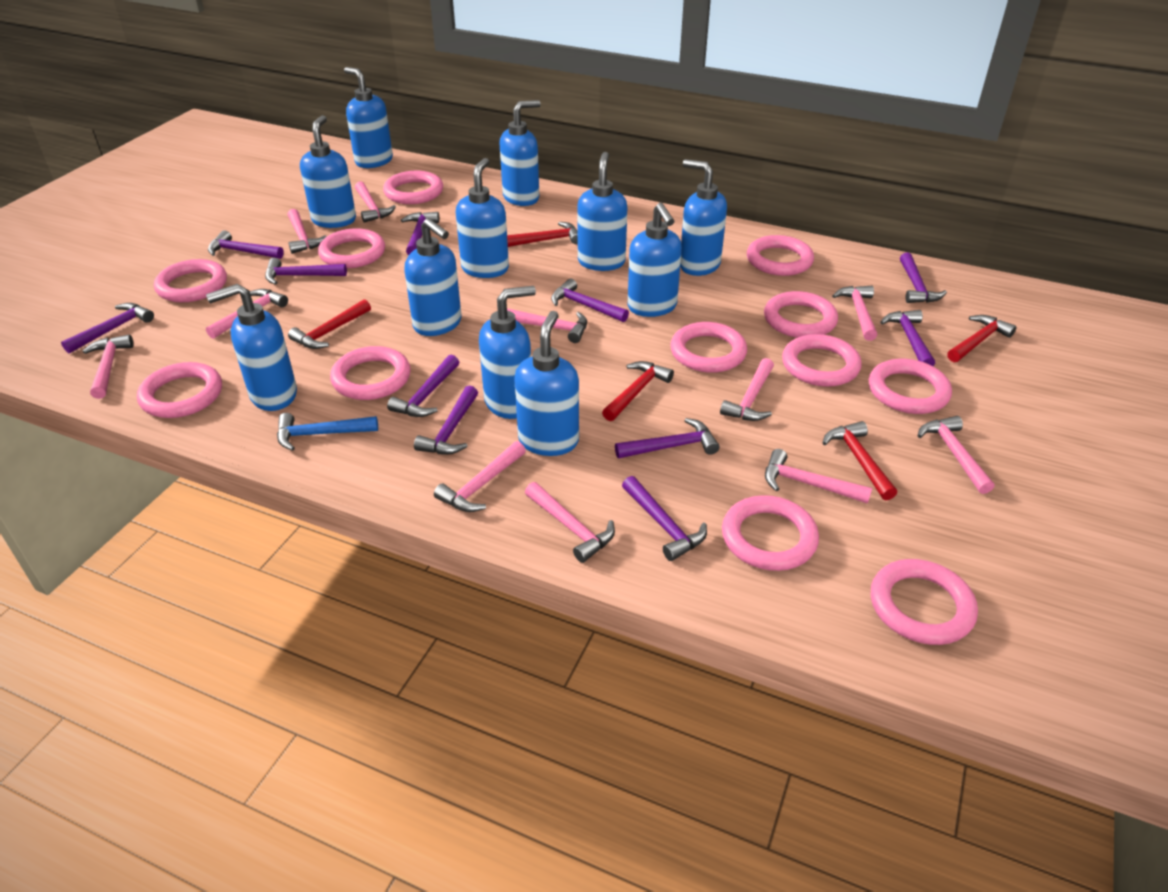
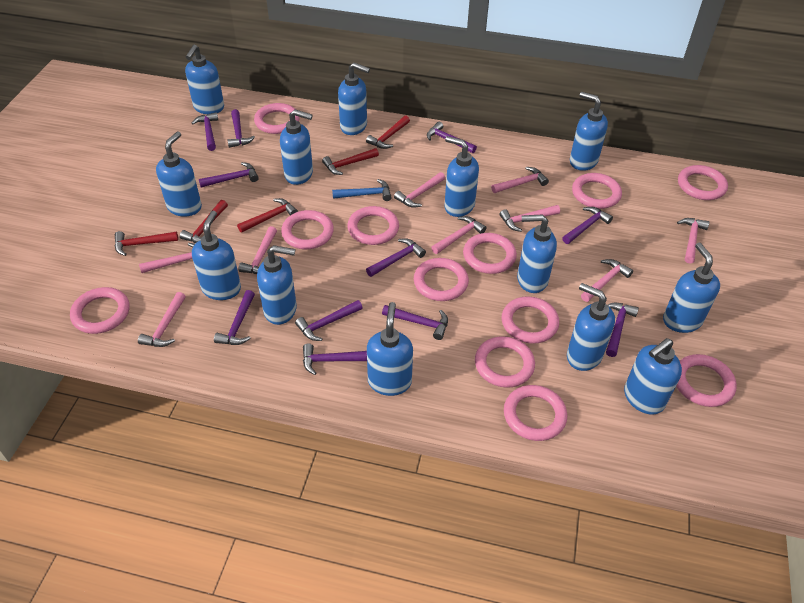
blue soap dispenser: 11 -> 13
pink hammer: 11 -> 9

